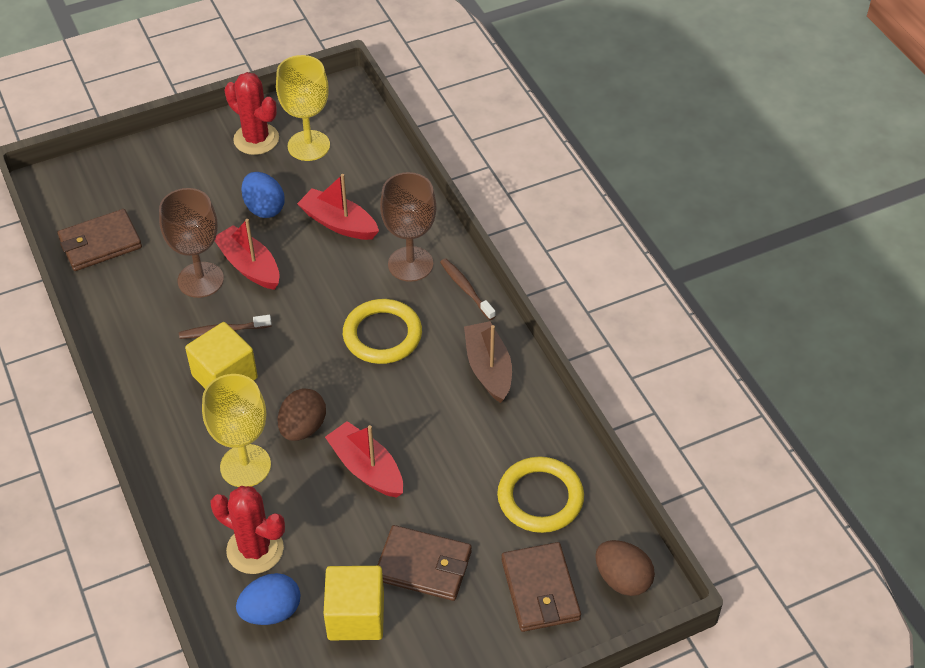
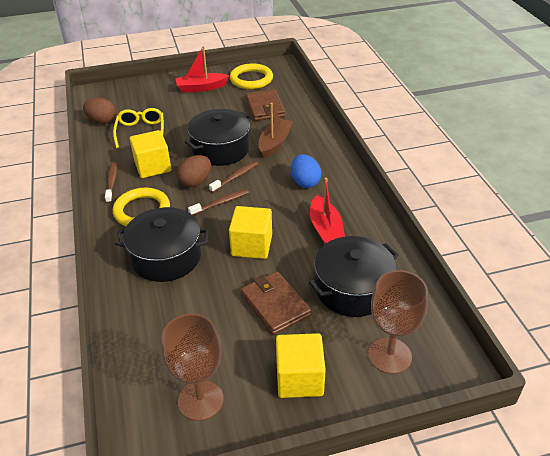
black pot: 0 -> 3
blue egg: 2 -> 1
brown toothbrush: 2 -> 3
brown wallet: 3 -> 2
red boat: 3 -> 2
red cactus: 2 -> 0
yellow cube: 2 -> 3
yellow glasses: 0 -> 1
yellow goblet: 2 -> 0

